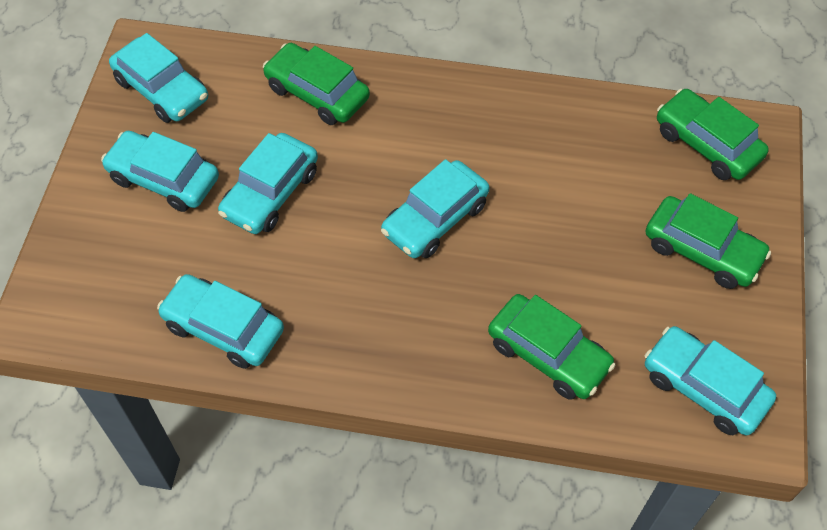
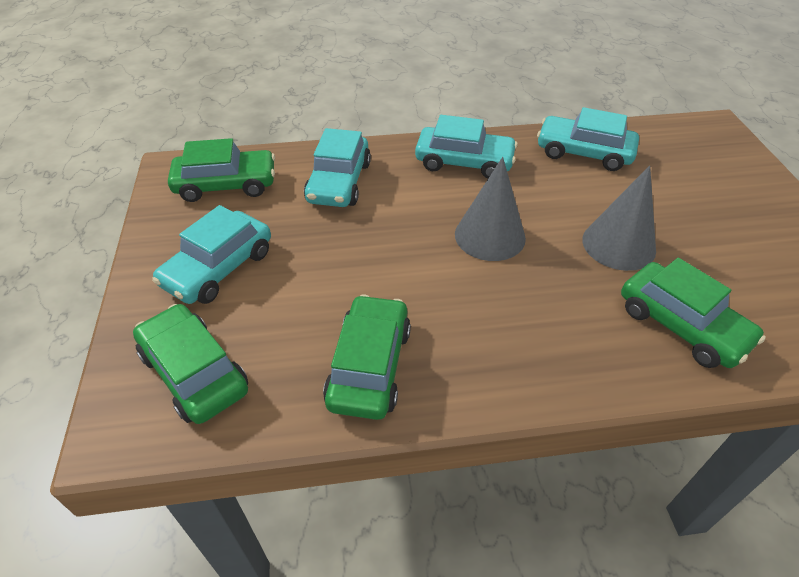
grey cone: 0 -> 2
turquoise car: 6 -> 4

